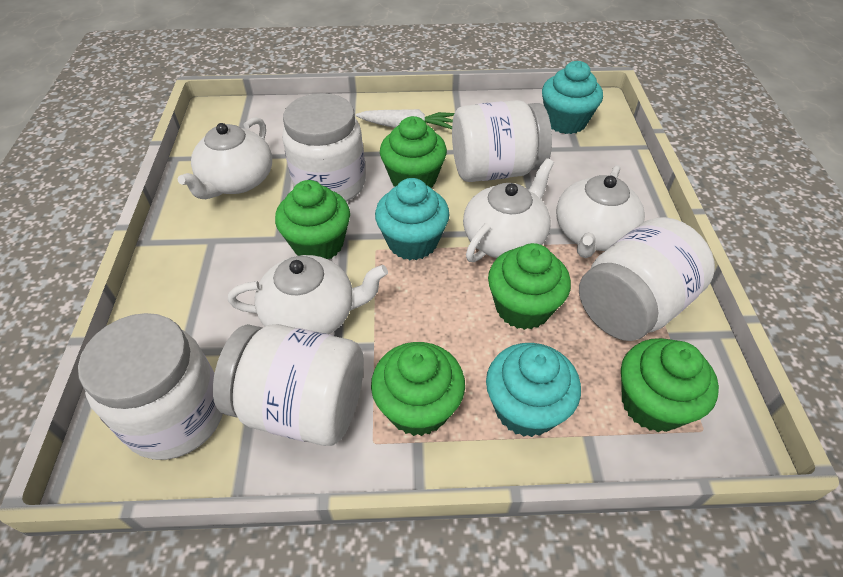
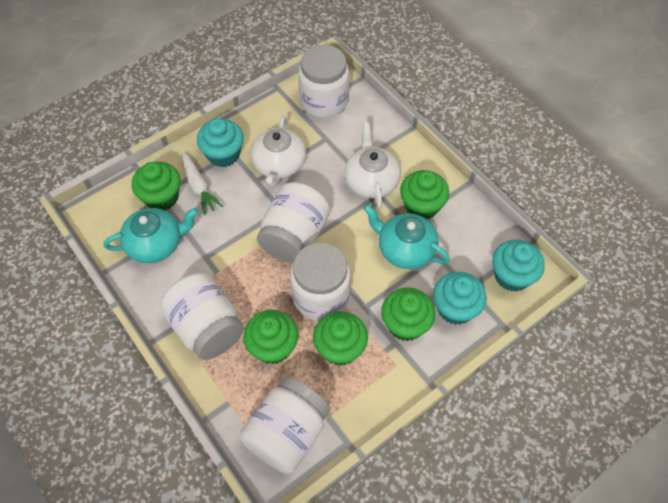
turquoise teapot: 0 -> 2
white teapot: 4 -> 2

